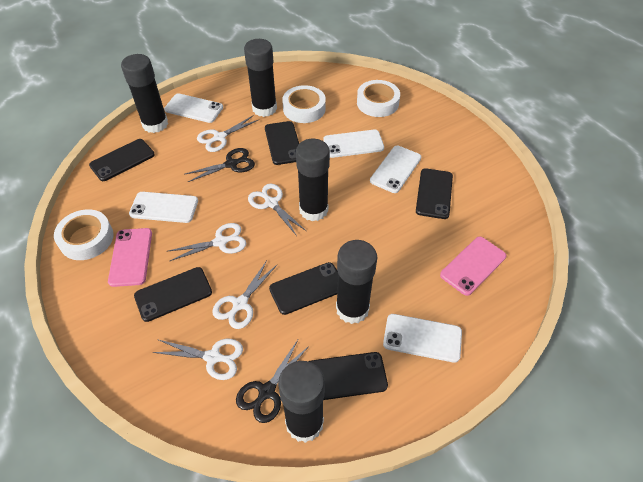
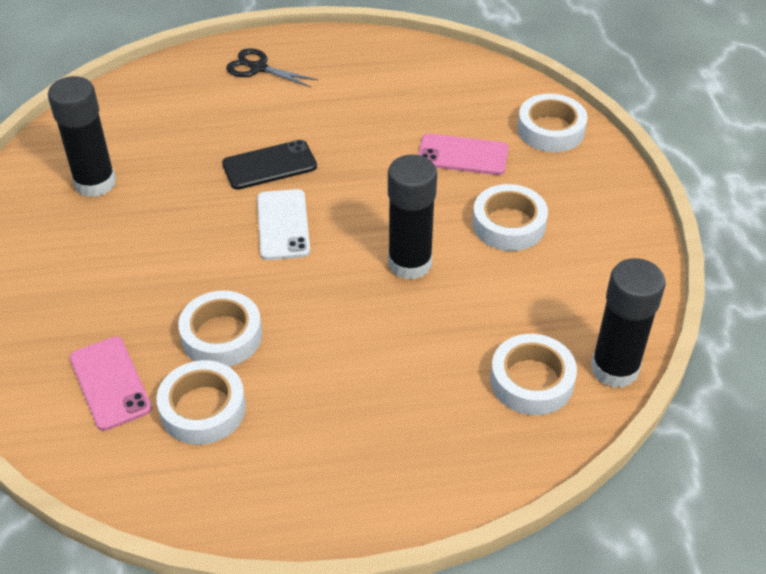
black glue stick: 5 -> 3
black phone: 6 -> 1
black scissors: 2 -> 1
white phone: 5 -> 1
white scissors: 5 -> 0
white tape: 3 -> 5

